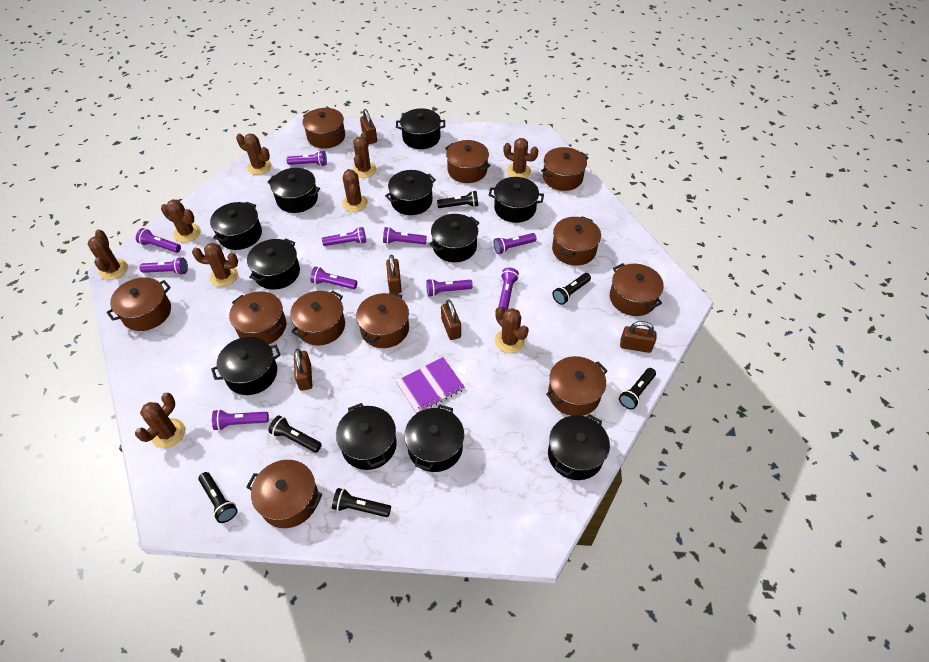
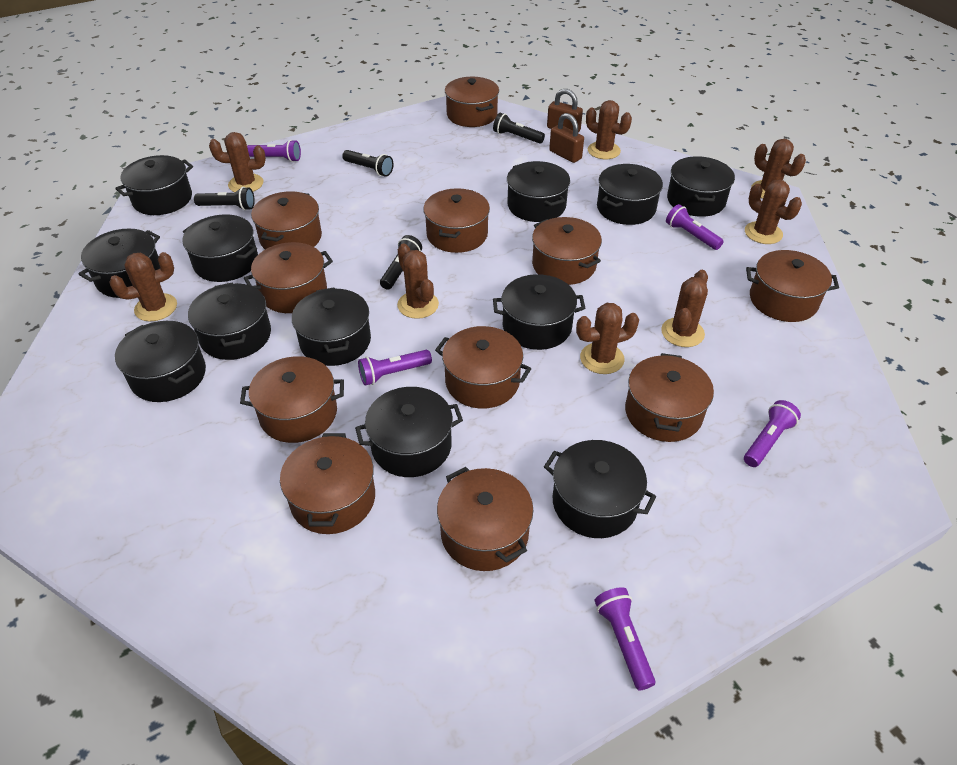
black flashlight: 6 -> 4
black pot: 11 -> 12
brown cactus: 9 -> 8
brown padlock: 5 -> 2
purple flashlight: 10 -> 5
purple notebook: 1 -> 0

